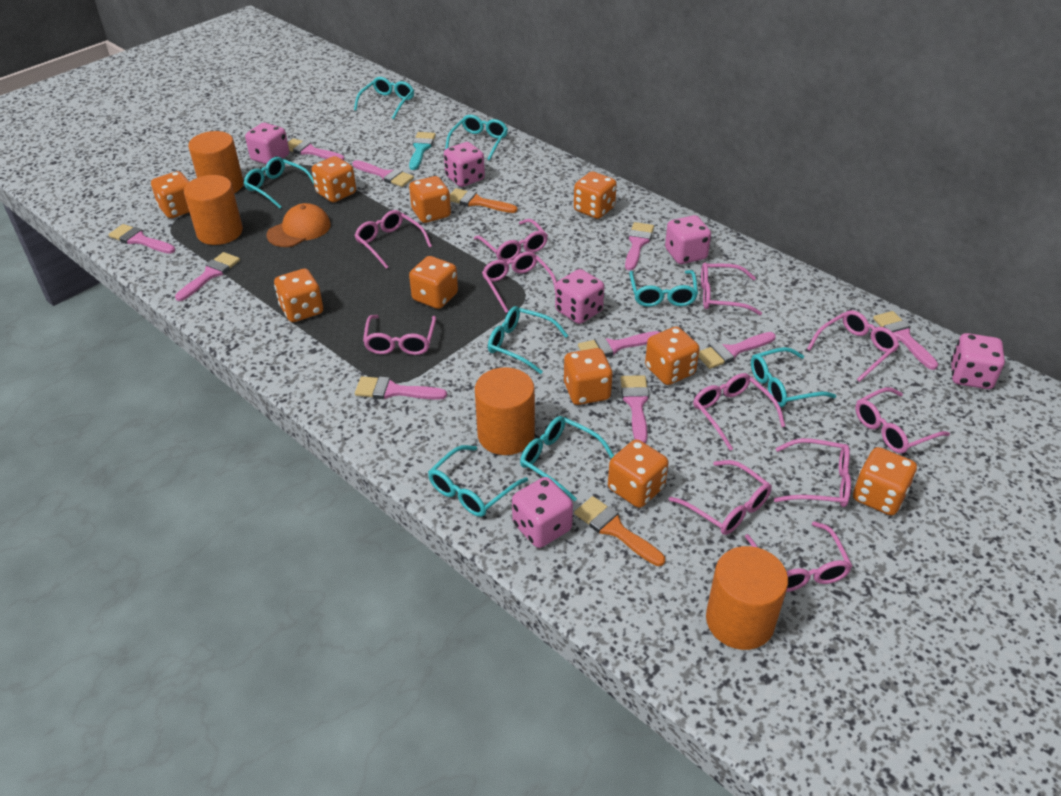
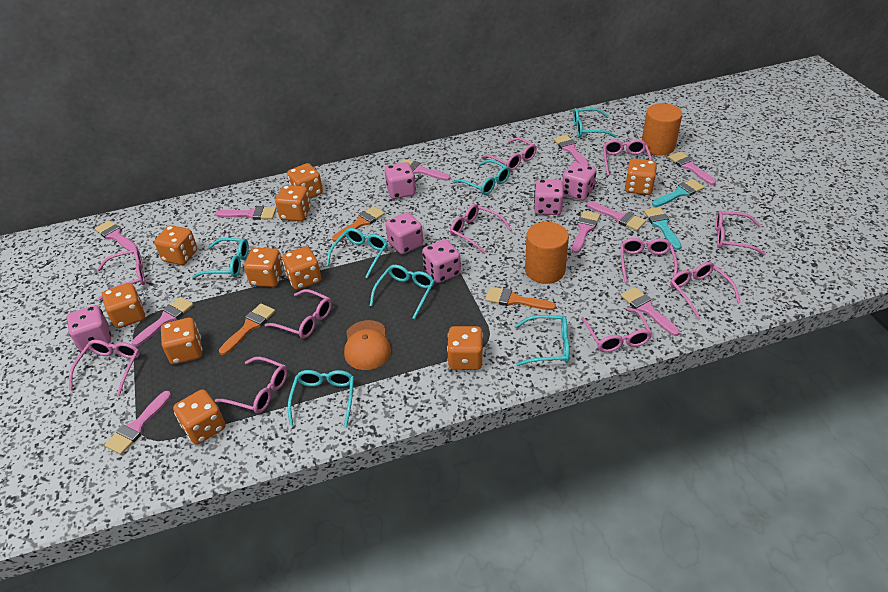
orange brush: 2 -> 3
orange cylinder: 4 -> 2
turquoise brush: 1 -> 2
turquoise glasses: 8 -> 7

